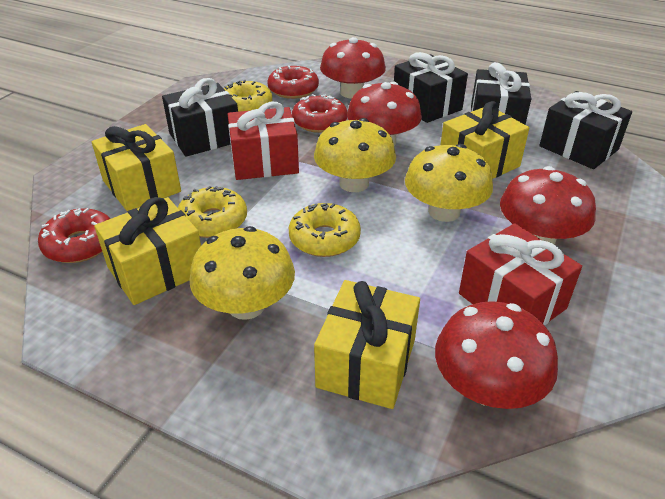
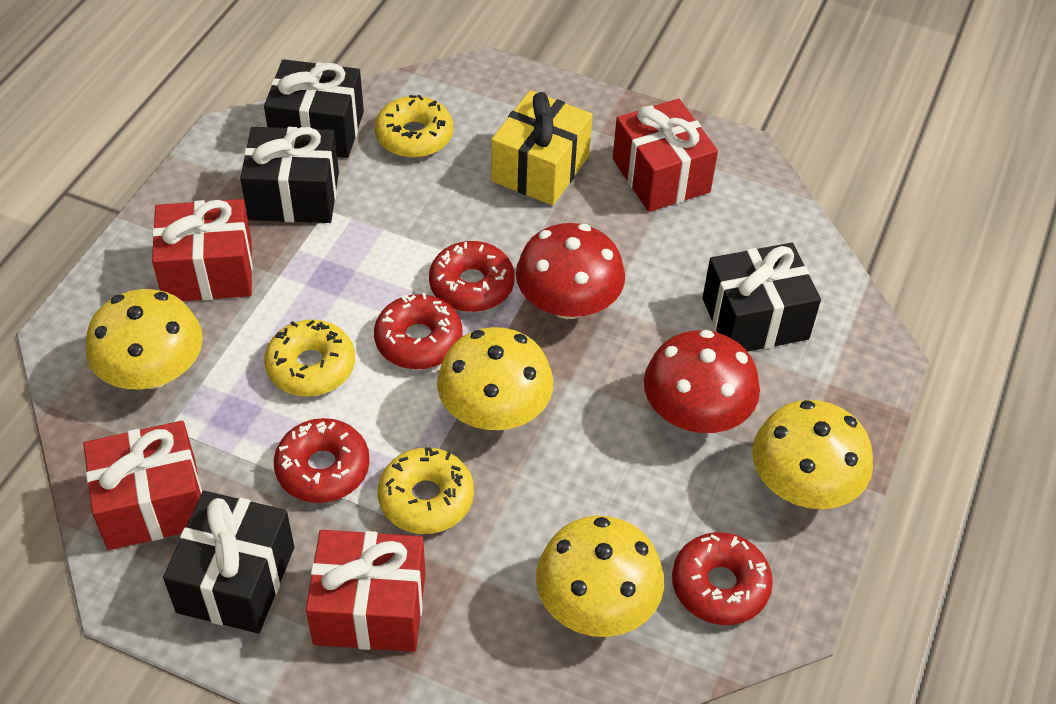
red donut: 3 -> 4
red gift: 2 -> 4
red mushroom: 4 -> 2
yellow gift: 4 -> 1
yellow mushroom: 3 -> 4

